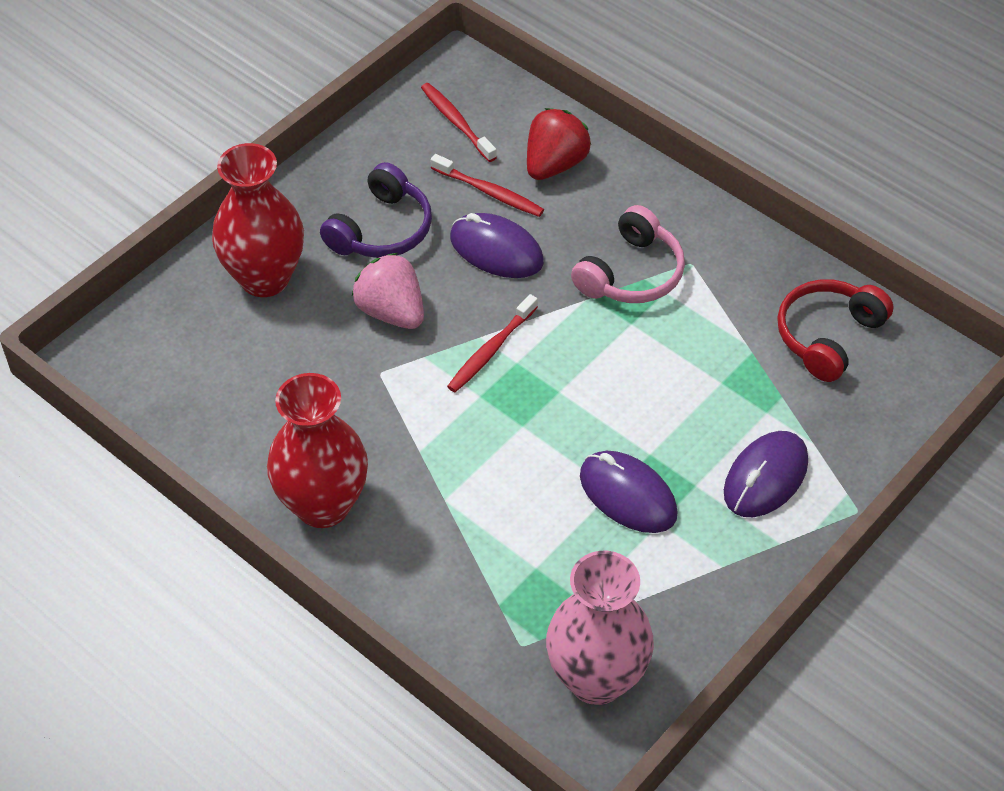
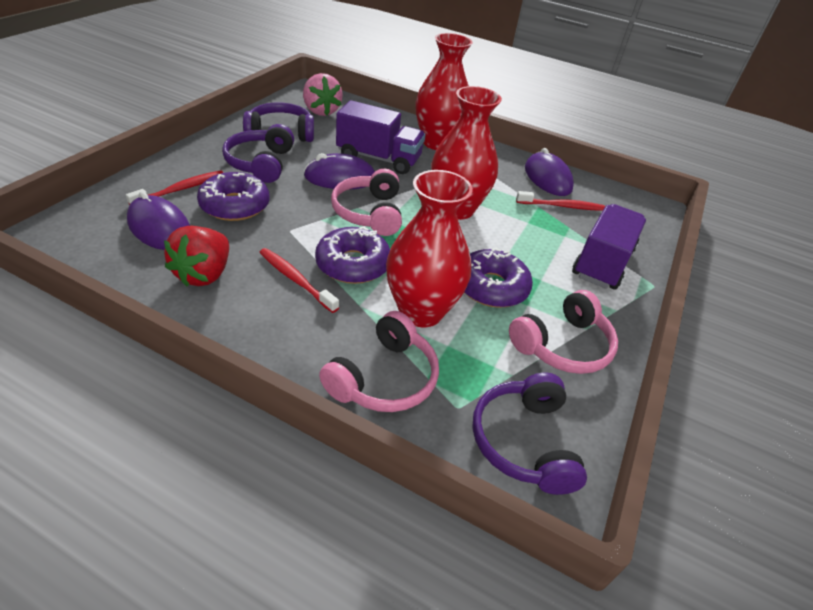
pink headphones: 1 -> 3
pink vase: 1 -> 0
purple donut: 0 -> 3
purple headphones: 1 -> 3
purple truck: 0 -> 2
red headphones: 1 -> 0
red vase: 2 -> 3

